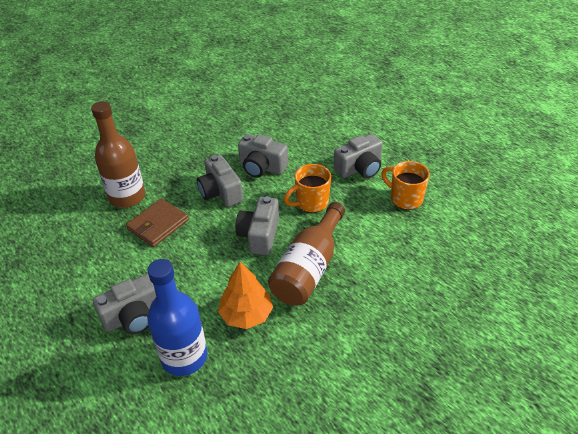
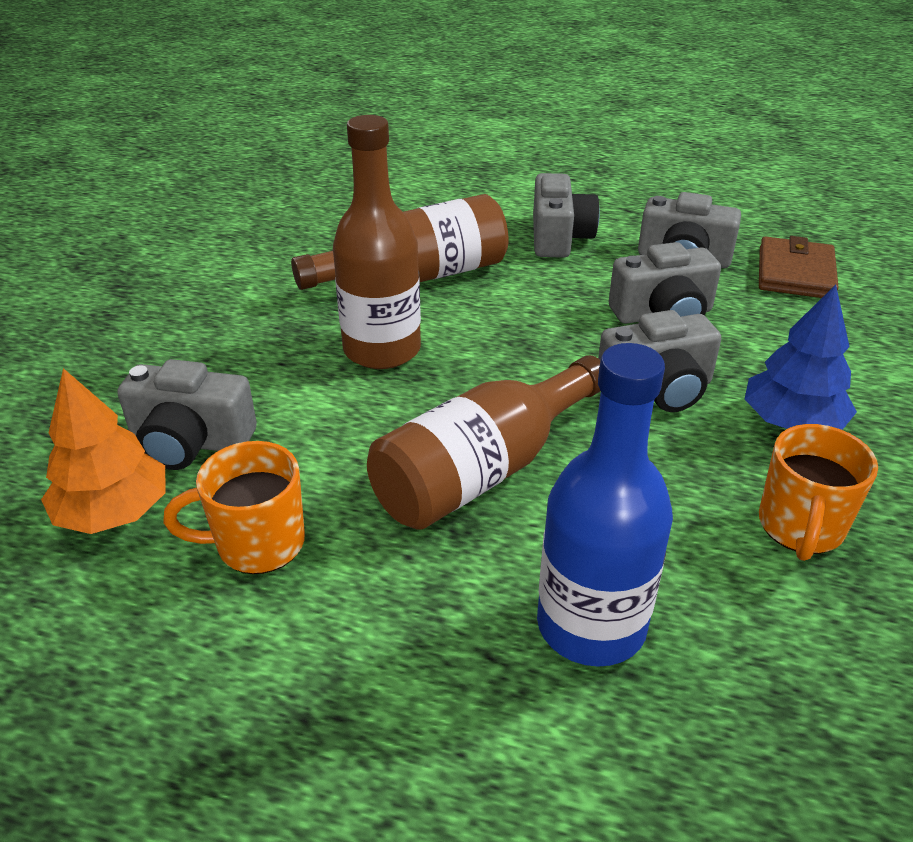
blue tree: 0 -> 1
brown bottle: 2 -> 3

